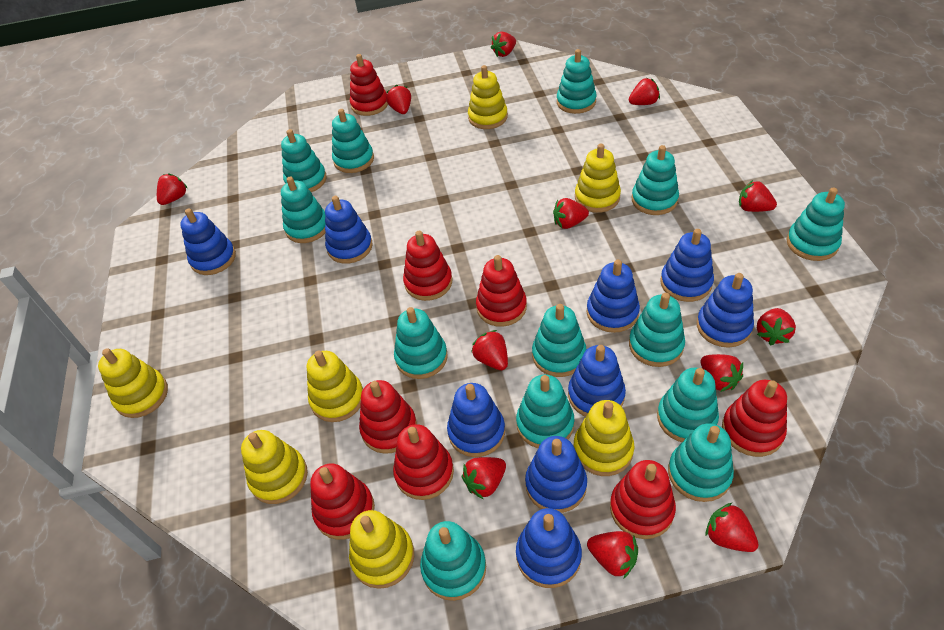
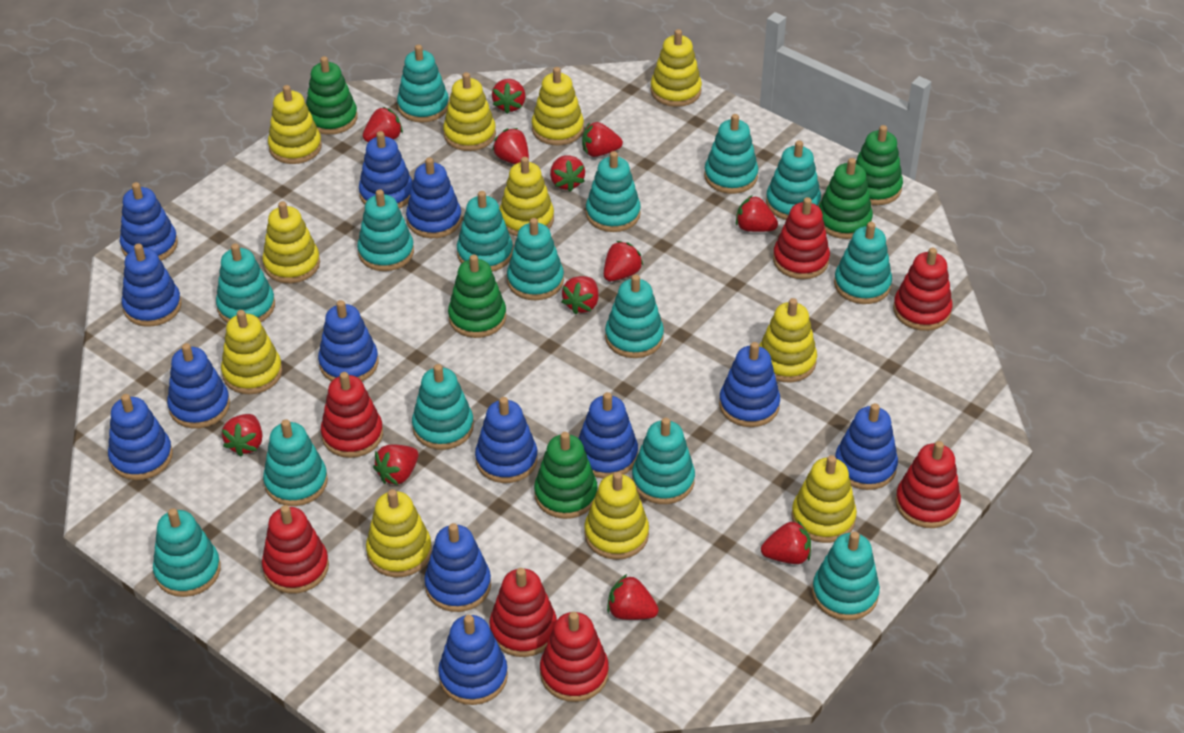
blue stacking toy: 9 -> 13
green stacking toy: 0 -> 5
red stacking toy: 8 -> 7
turquoise stacking toy: 13 -> 15
yellow stacking toy: 7 -> 11

